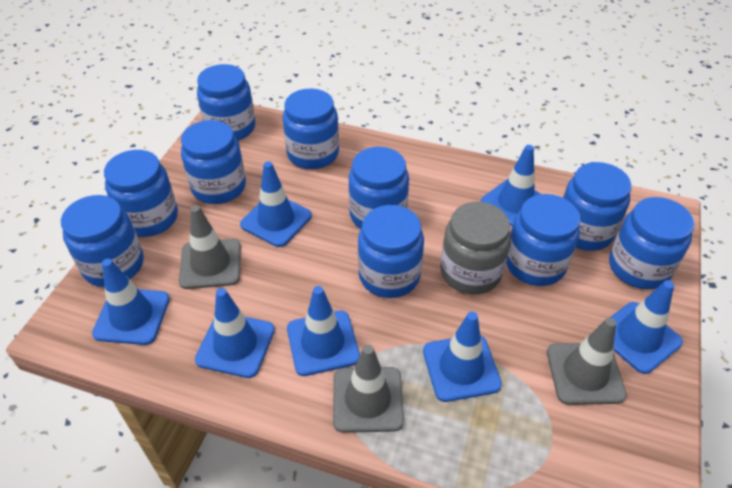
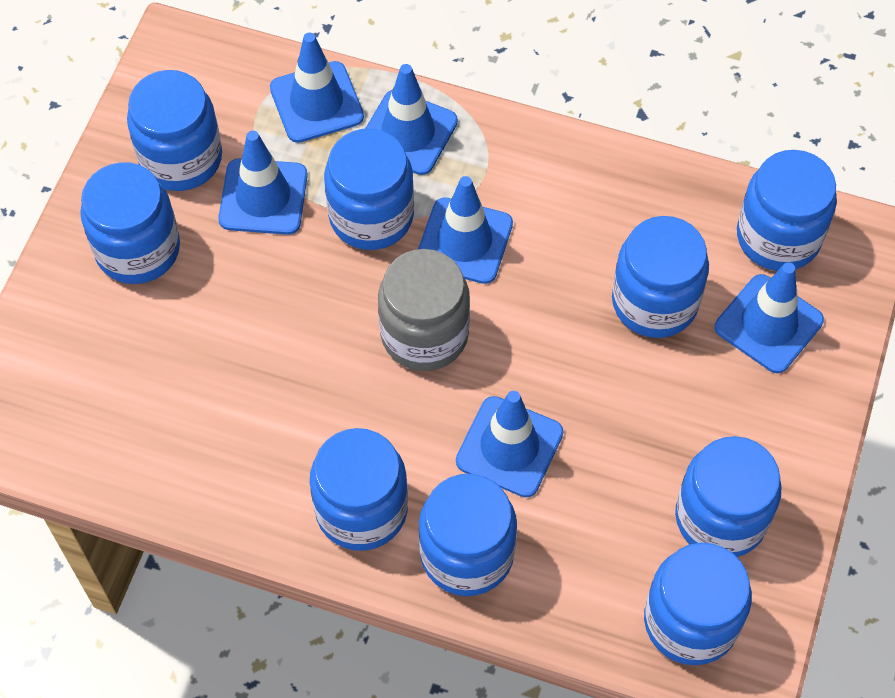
blue jar: 10 -> 9
blue traffic cone: 7 -> 6
grey traffic cone: 3 -> 0

